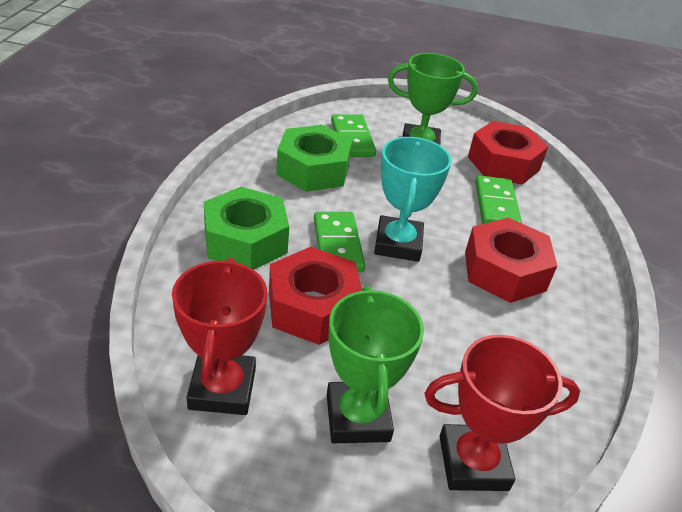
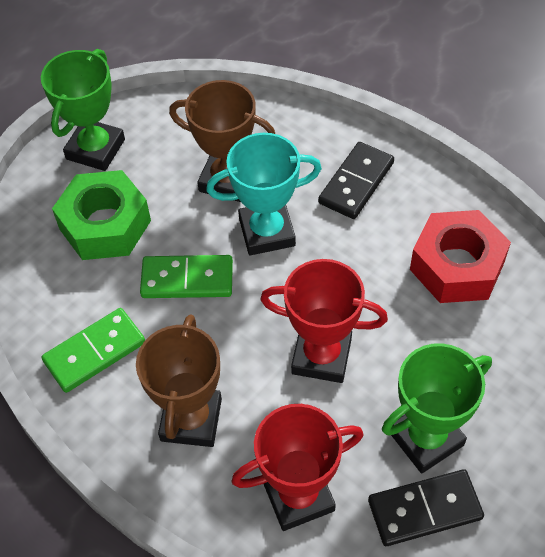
black domino: 0 -> 2
brown trophy: 0 -> 2
green domino: 3 -> 2
green nut: 2 -> 1
red nut: 3 -> 1

